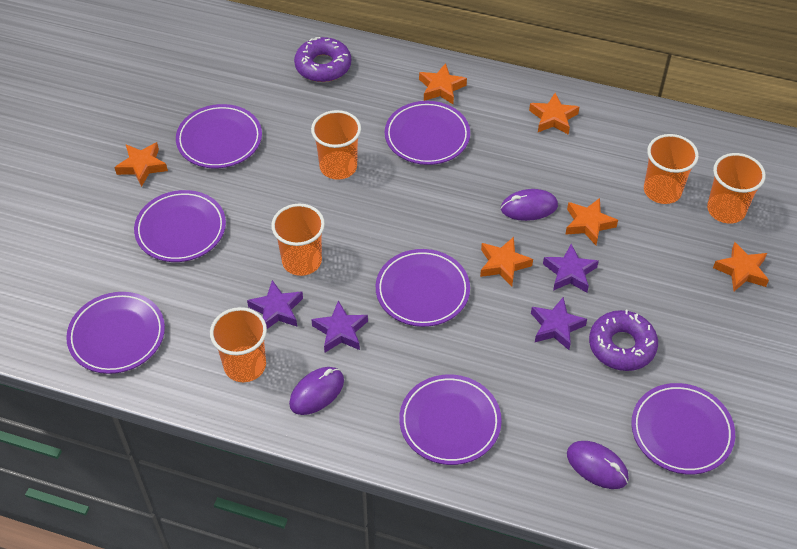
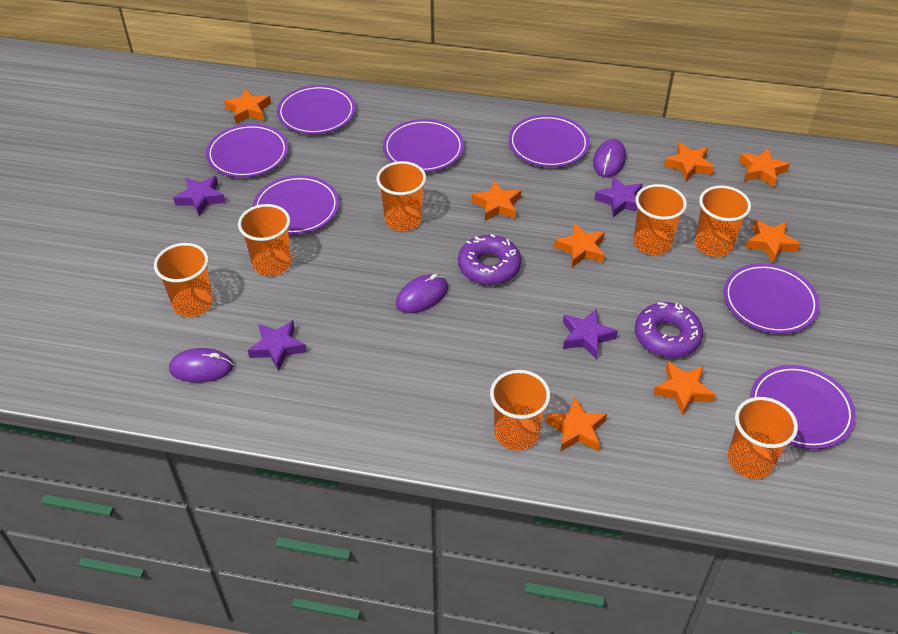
orange cup: 5 -> 7
orange star: 6 -> 8

